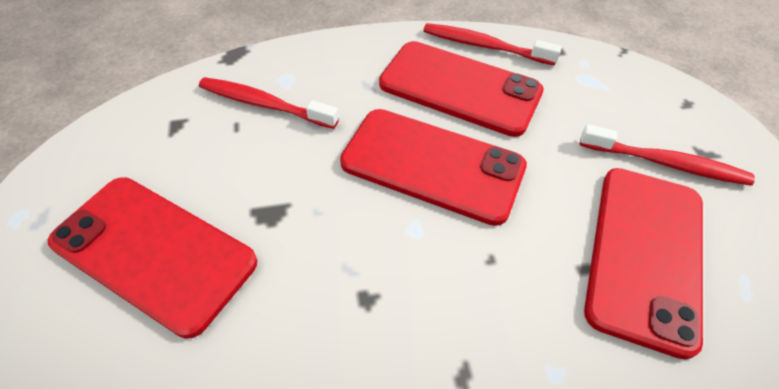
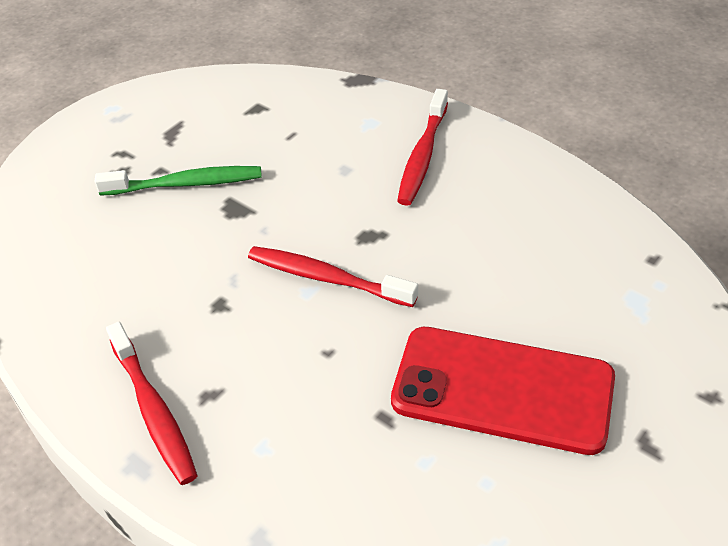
green toothbrush: 0 -> 1
red phone: 4 -> 1

